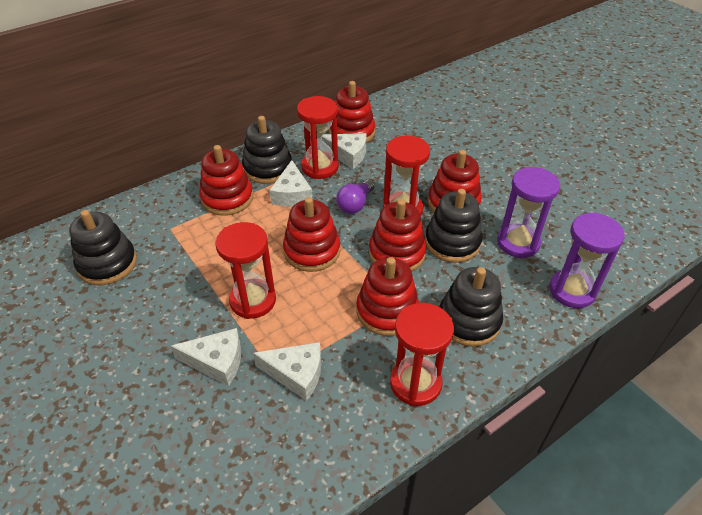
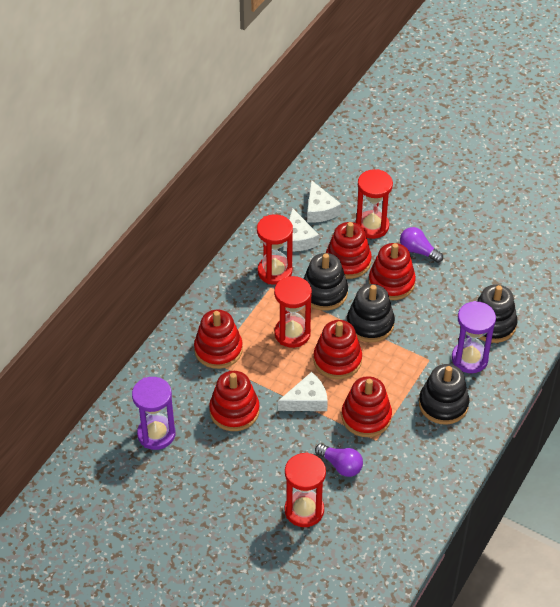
purple light bulb: 1 -> 2
white cheese: 4 -> 3

